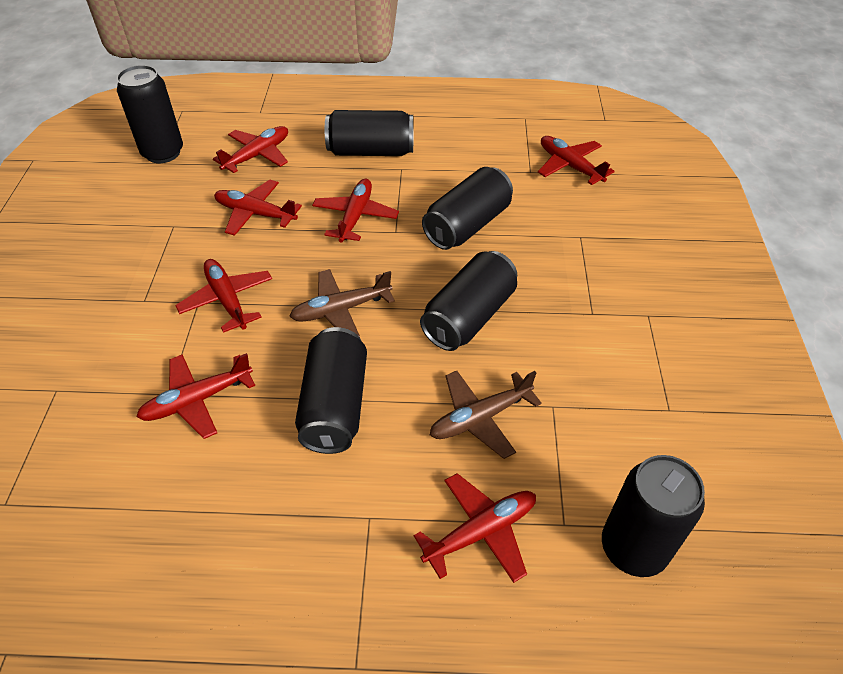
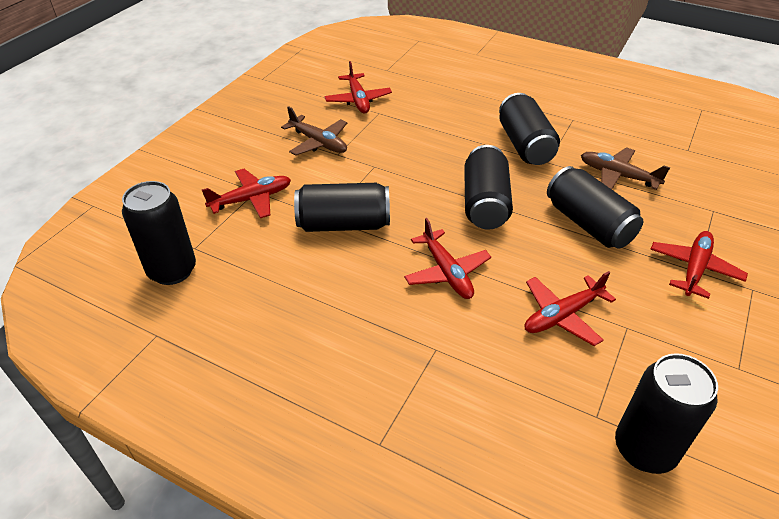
red plane: 7 -> 5

